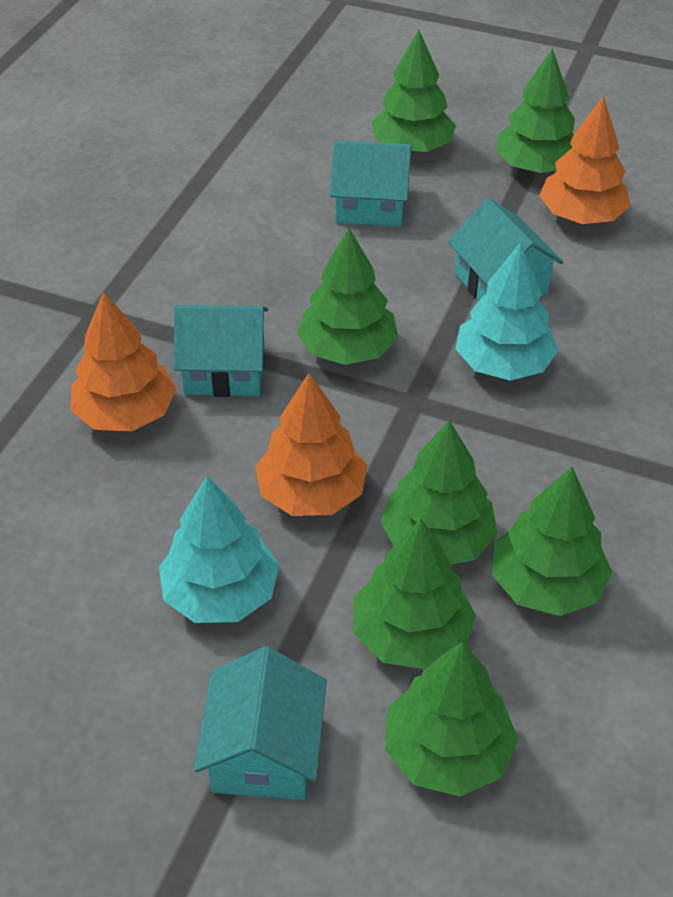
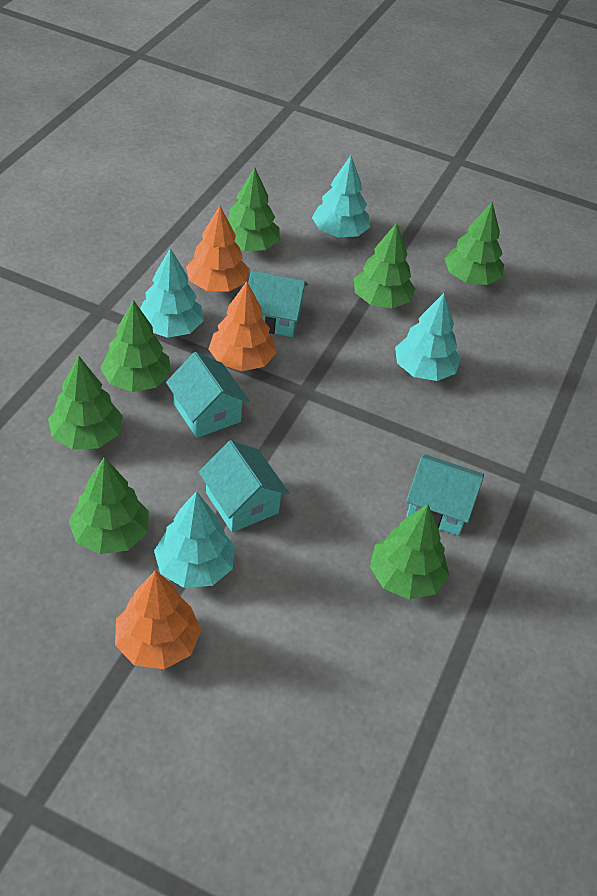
turquoise tree: 2 -> 4

